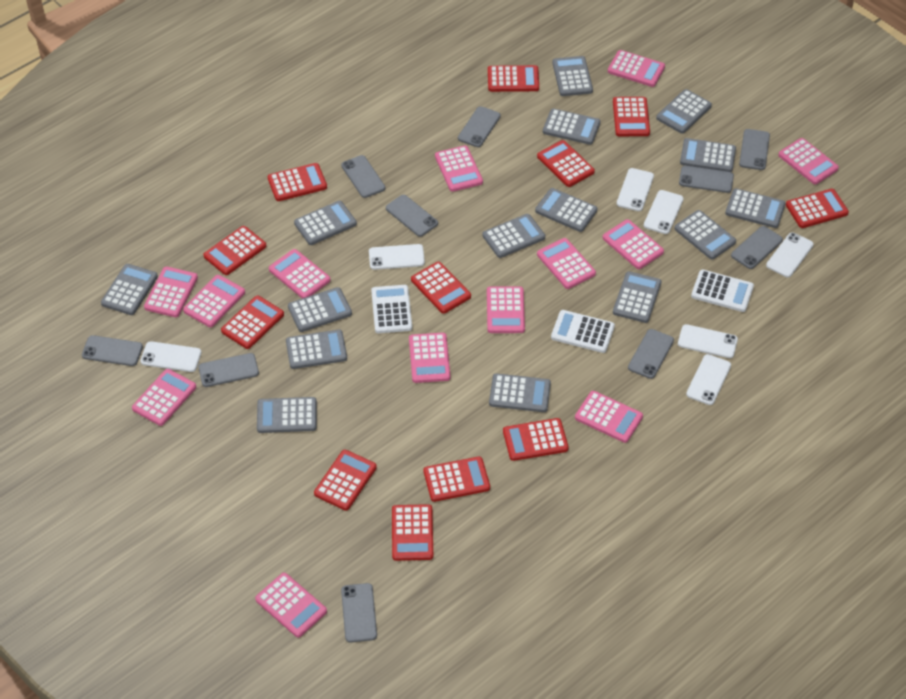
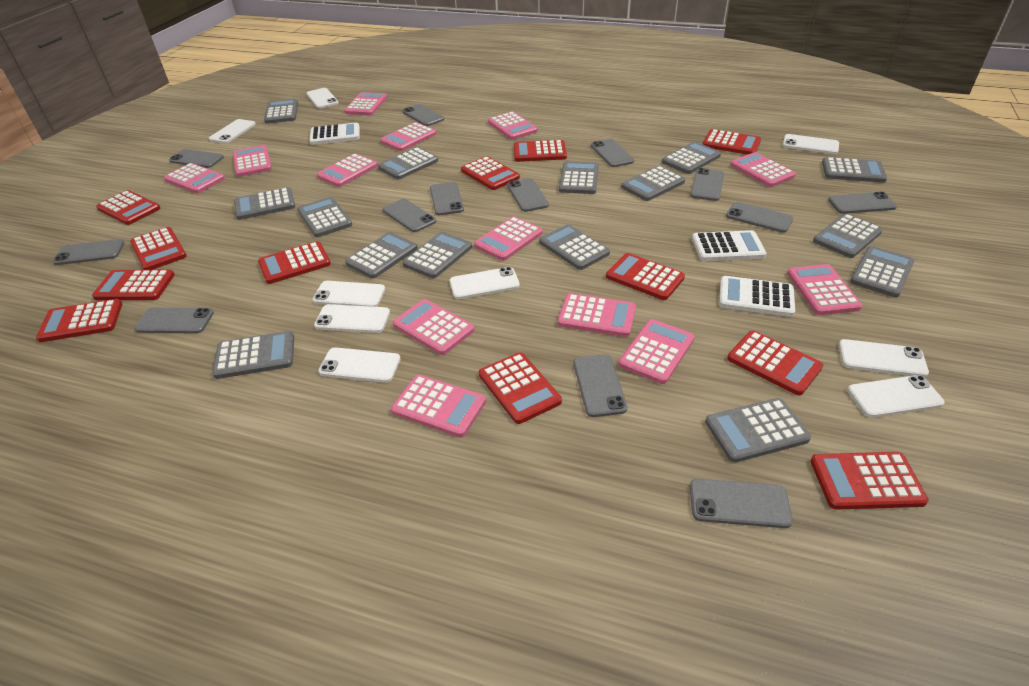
grey phone: 10 -> 13
white phone: 7 -> 9

